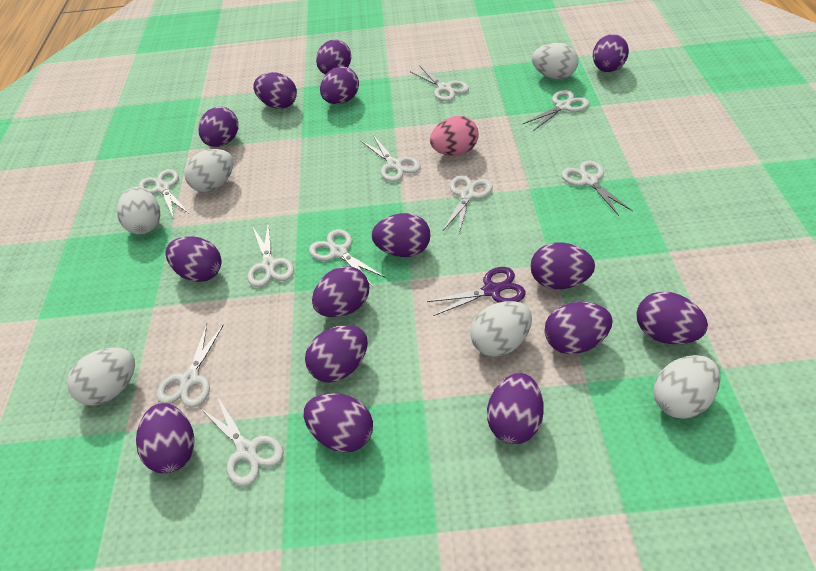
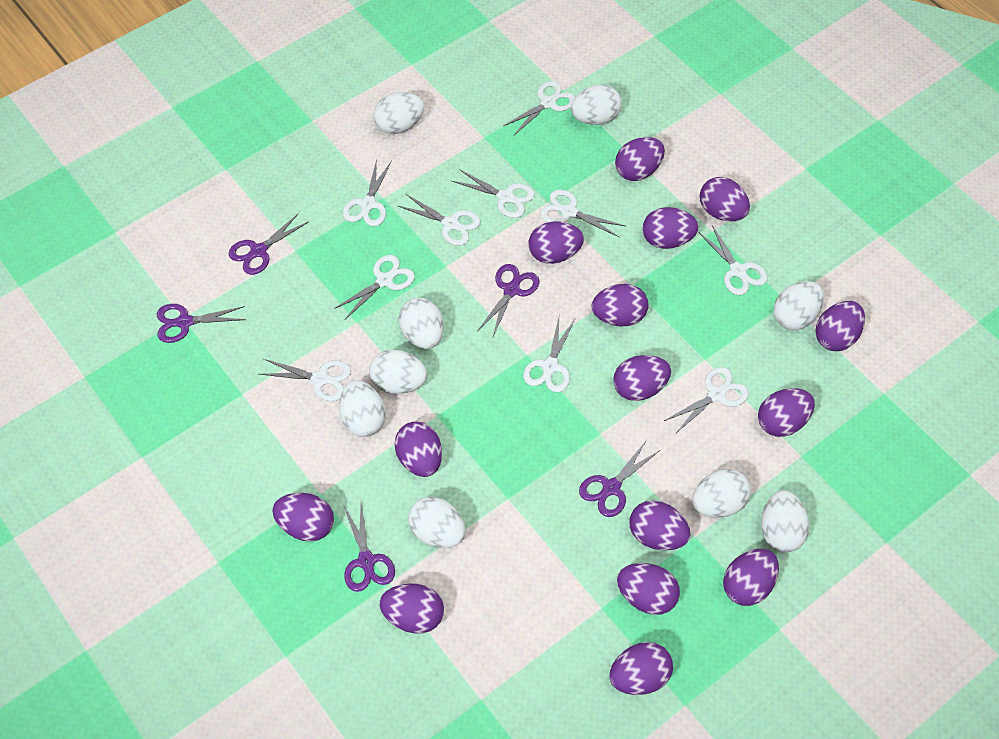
pink egg: 1 -> 0
purple scissors: 1 -> 5
white egg: 6 -> 9

